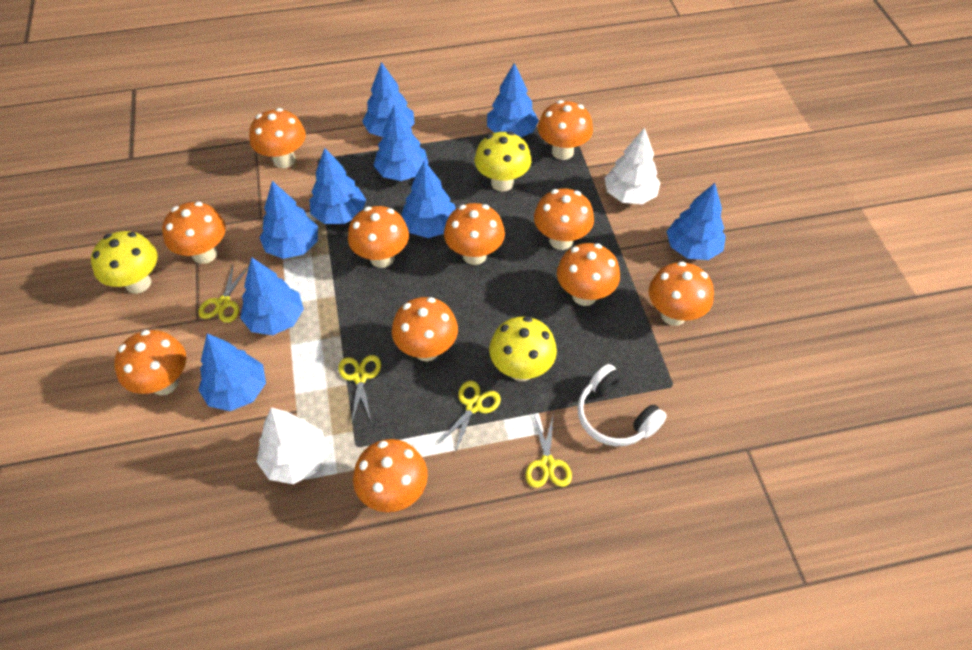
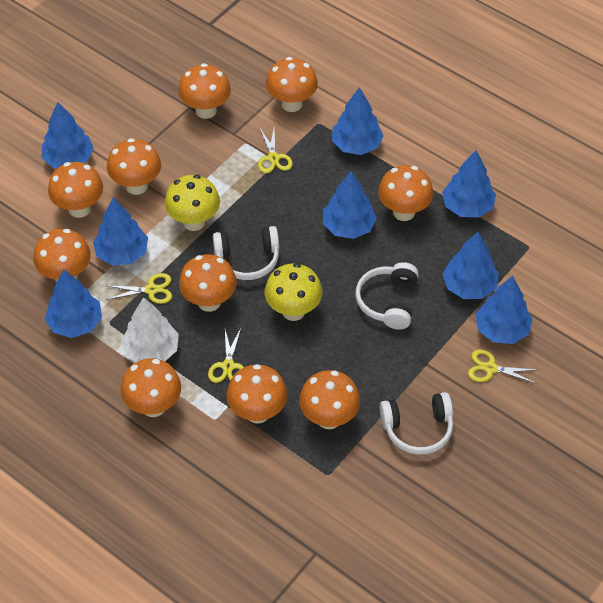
blue tree: 9 -> 8
orange mushroom: 11 -> 10
white headphones: 1 -> 3
white tree: 2 -> 1
yellow mushroom: 3 -> 2

